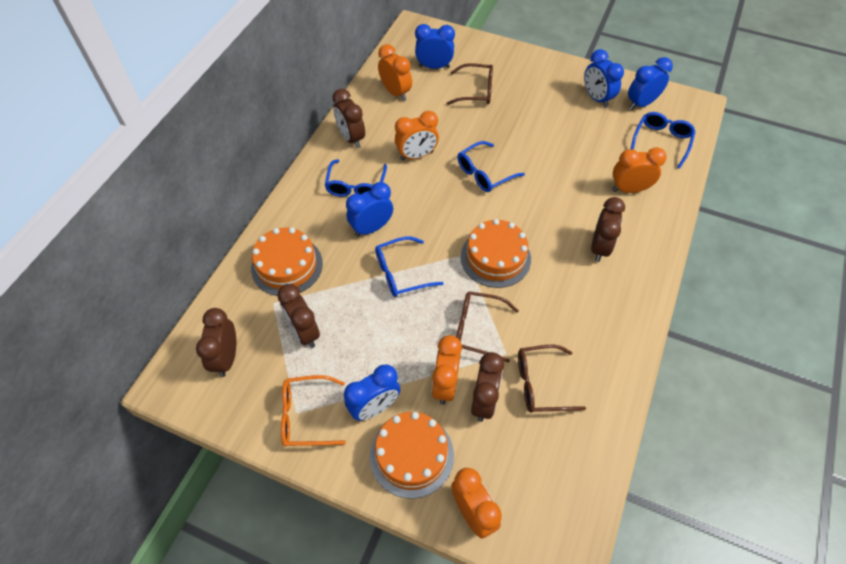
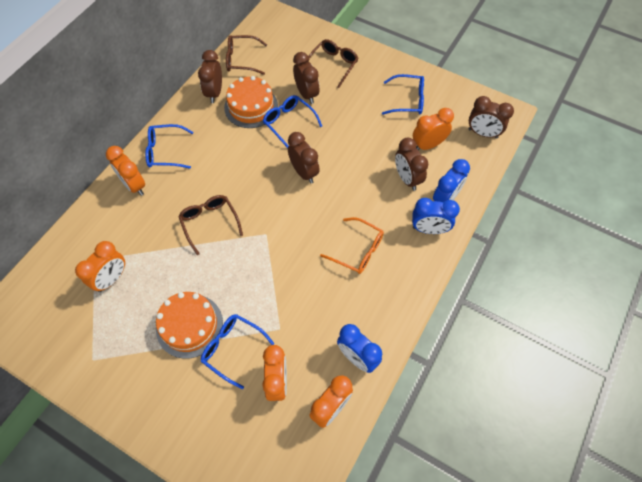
blue clock: 5 -> 3
orange cake: 3 -> 2

